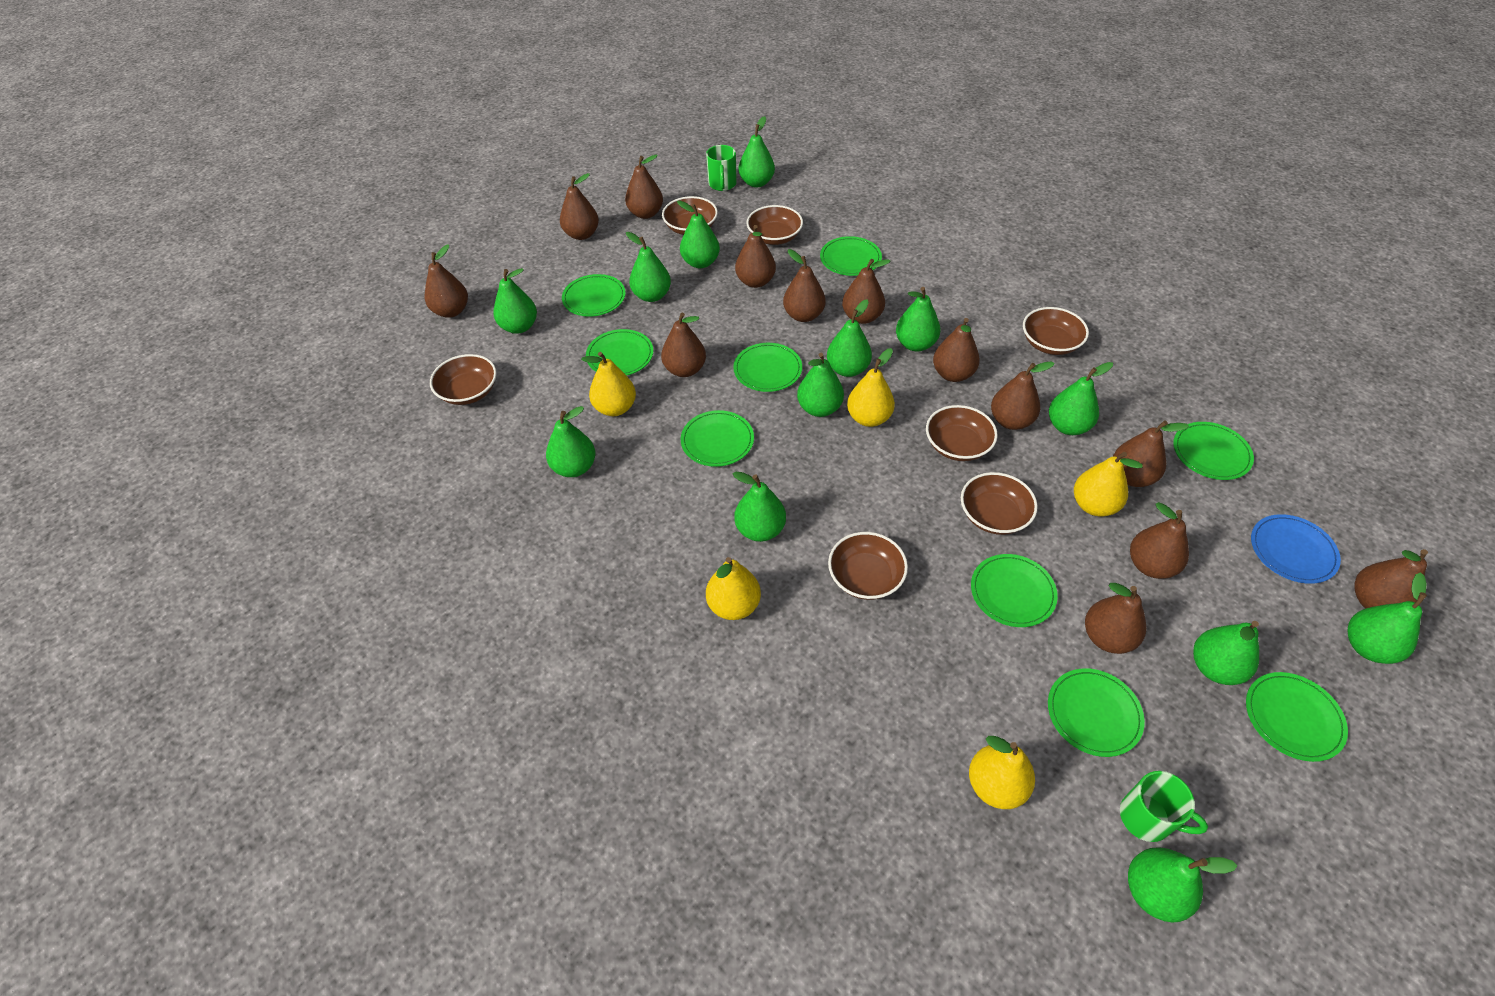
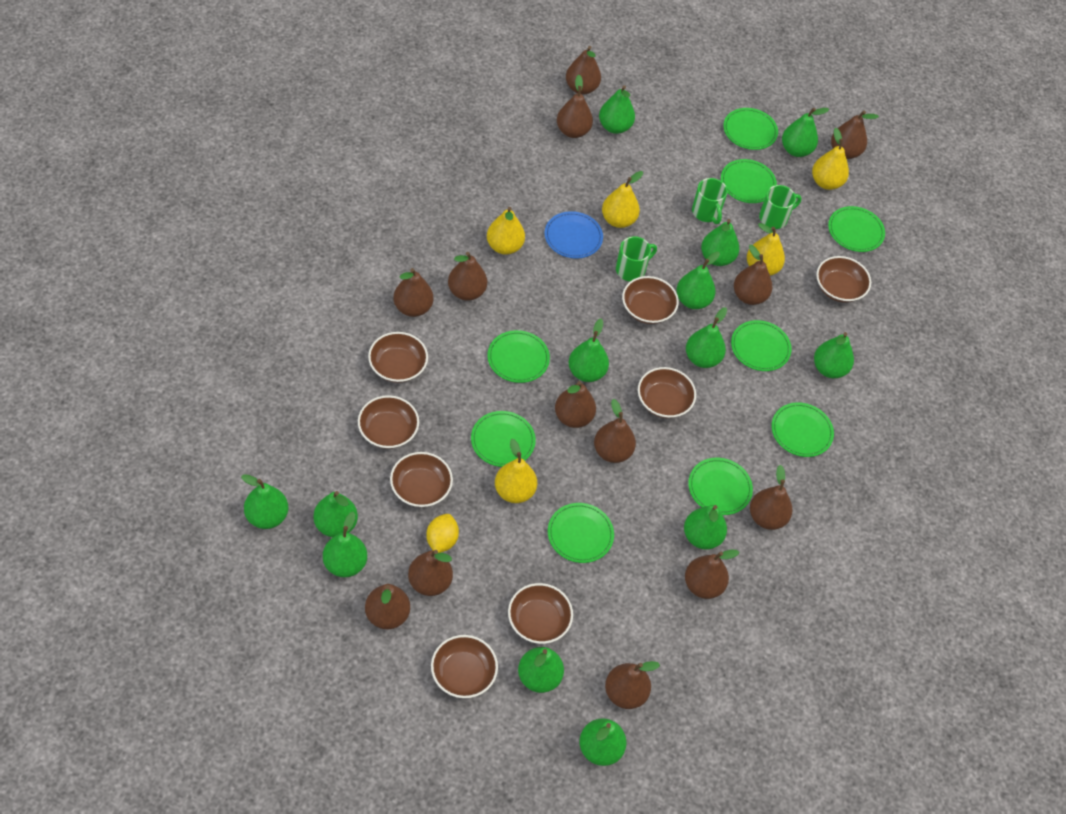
brown bowl: 7 -> 8
green mug: 2 -> 3
yellow lemon: 0 -> 1

